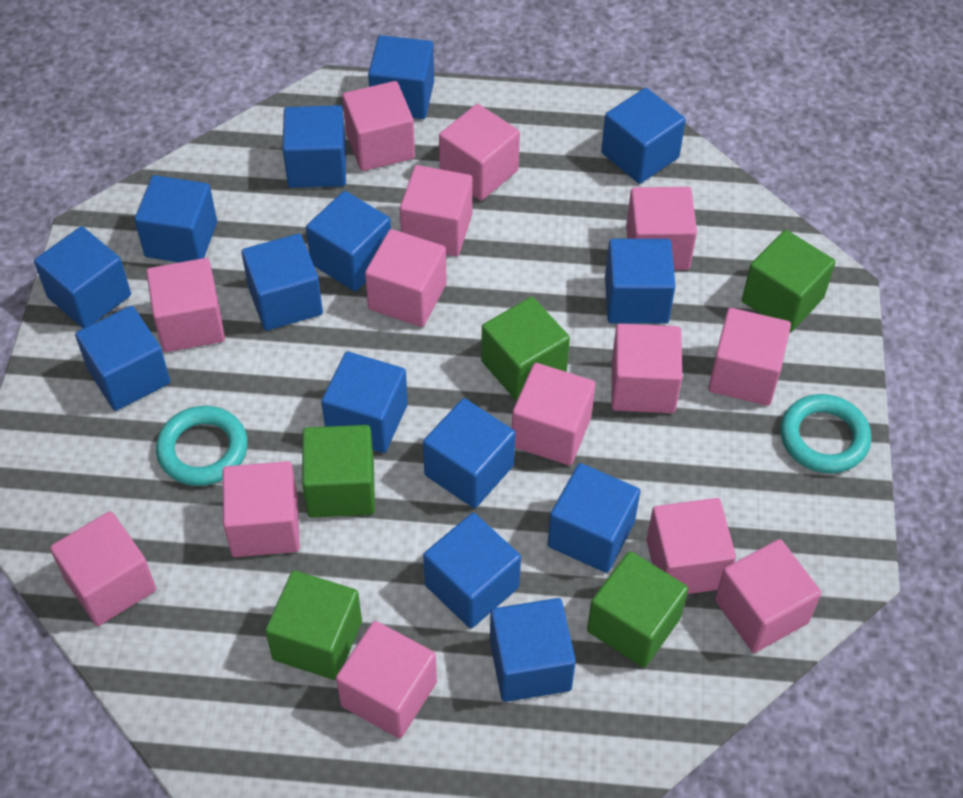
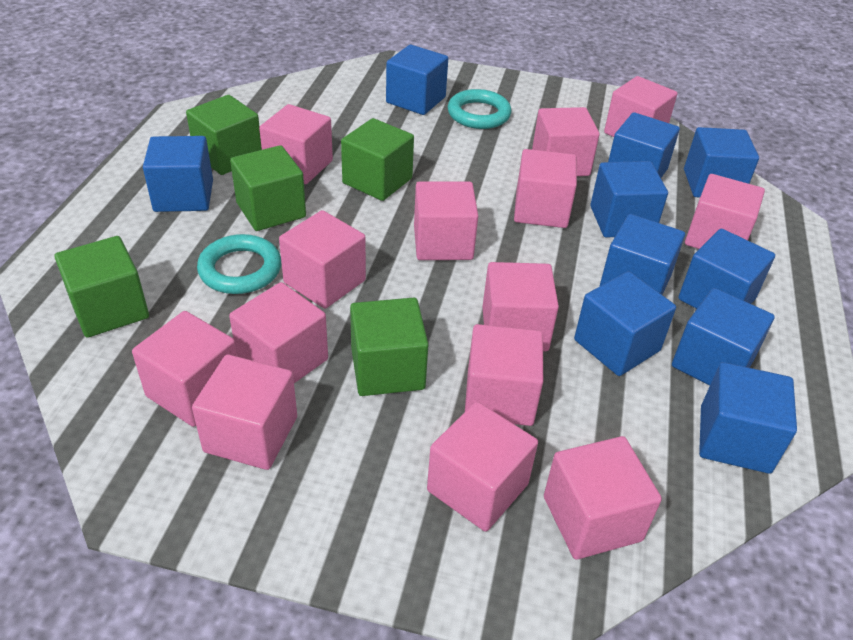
blue cube: 14 -> 10

